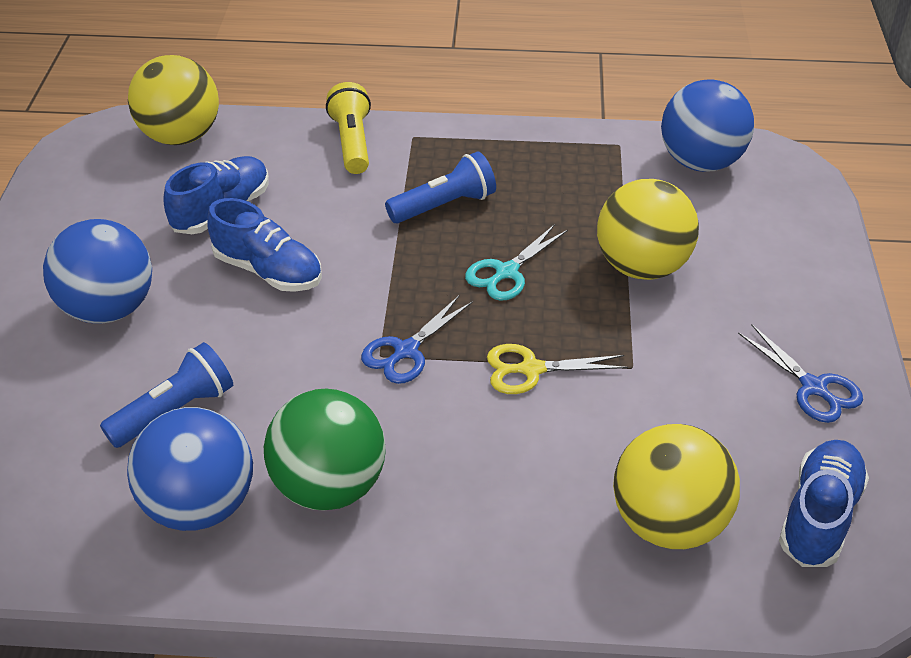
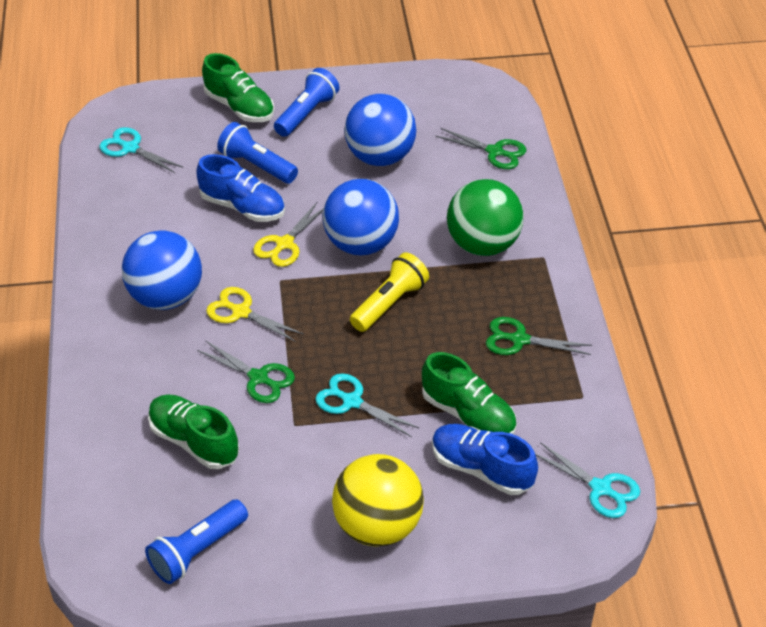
blue flashlight: 2 -> 3
blue scissors: 2 -> 0
blue shoe: 3 -> 2
green scissors: 0 -> 3
green shoe: 0 -> 3
turquoise scissors: 1 -> 3
yellow ball: 3 -> 1
yellow scissors: 1 -> 2

